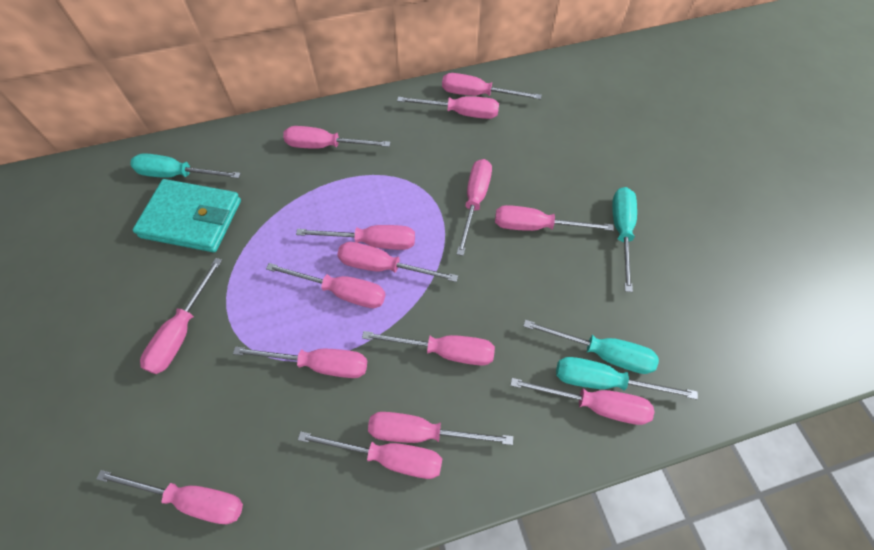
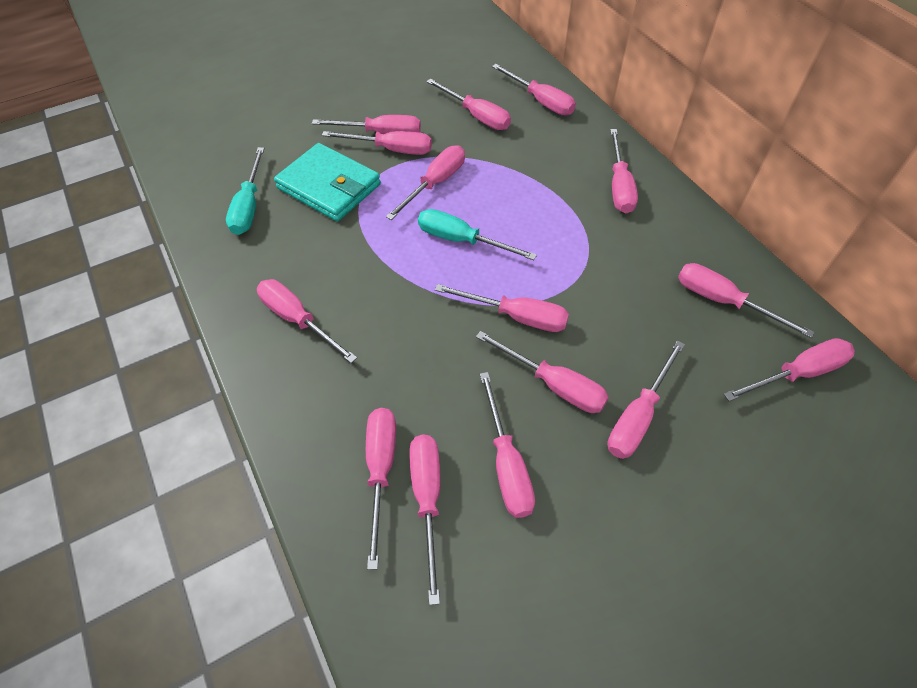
turquoise screwdriver: 4 -> 2

